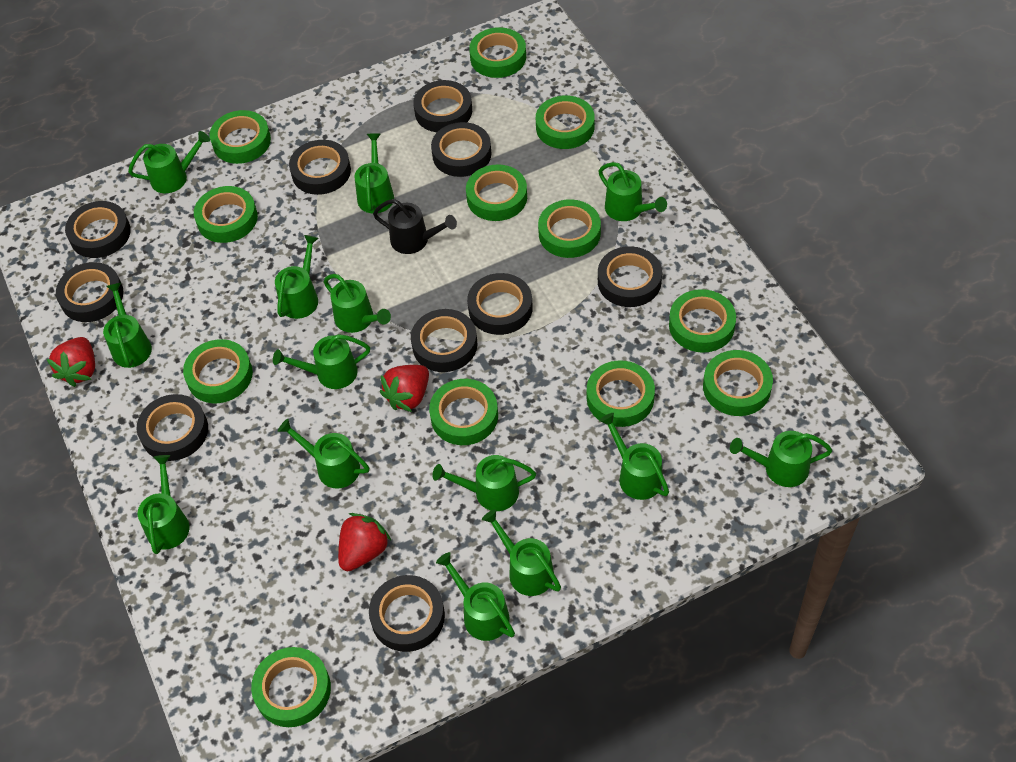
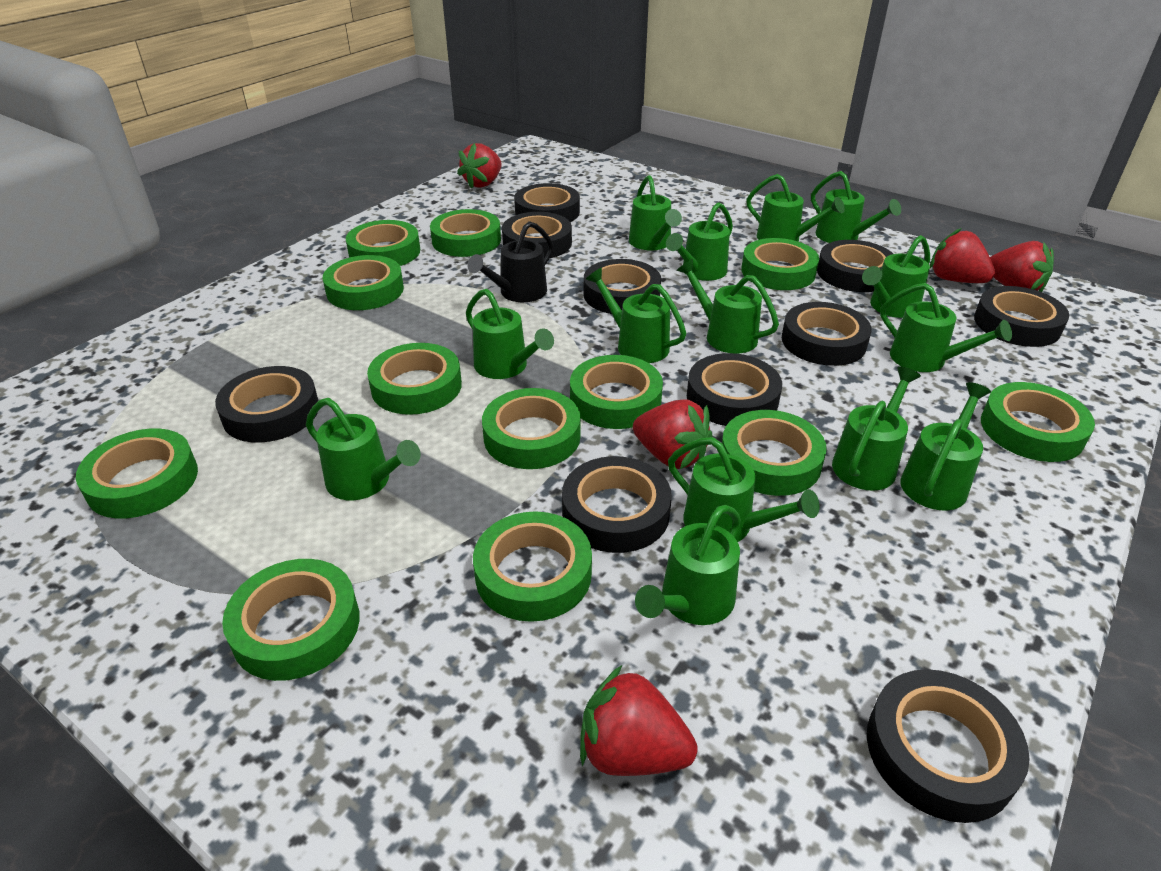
red strawberry: 3 -> 5

